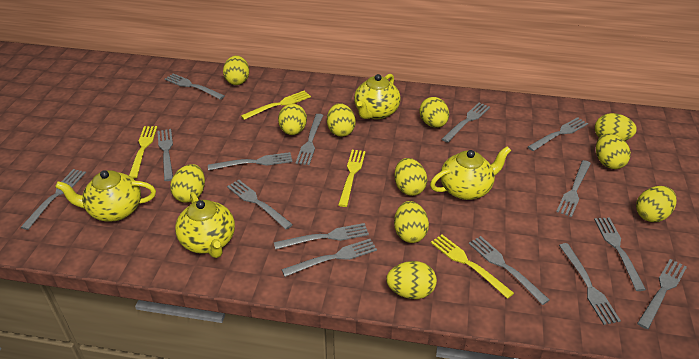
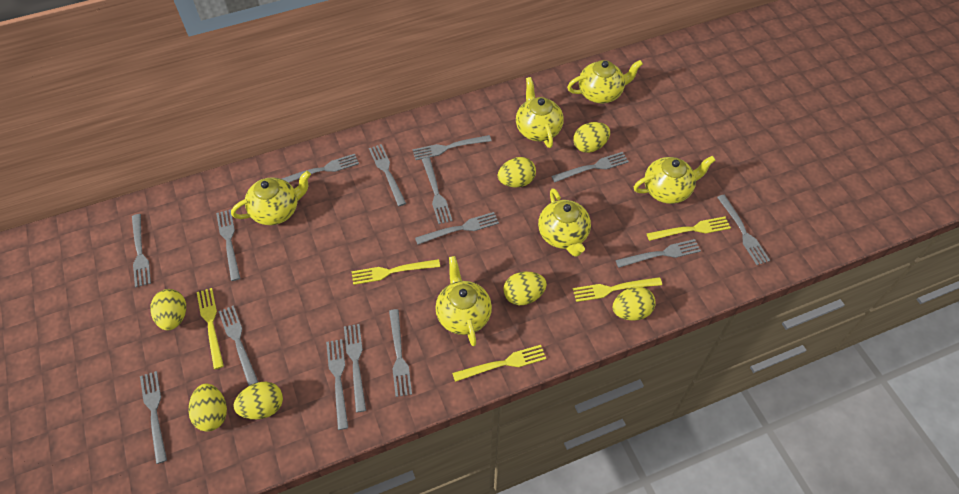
yellow egg: 11 -> 7
yellow fork: 4 -> 5
yellow teapot: 4 -> 6

